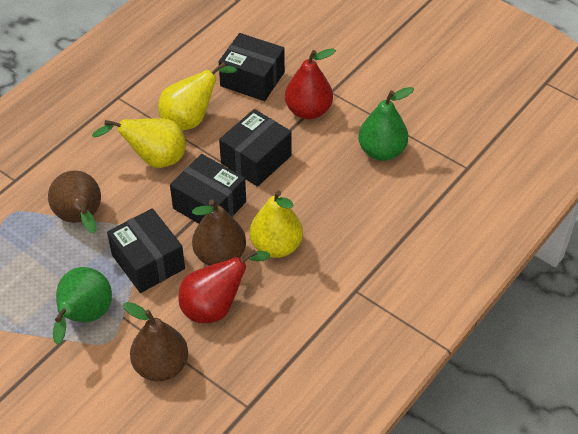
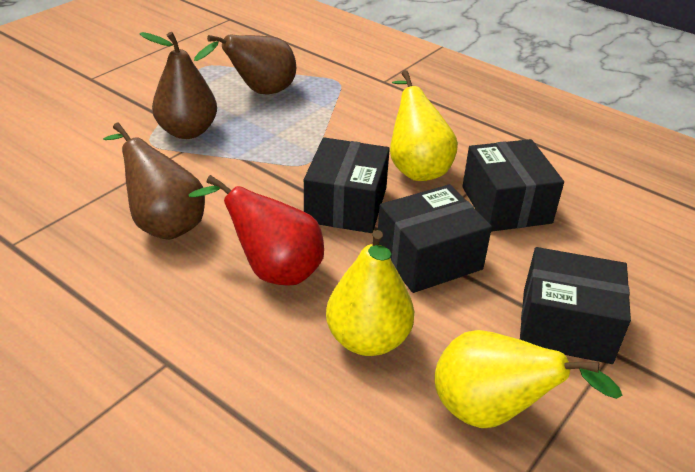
green pear: 2 -> 0
red pear: 2 -> 1

